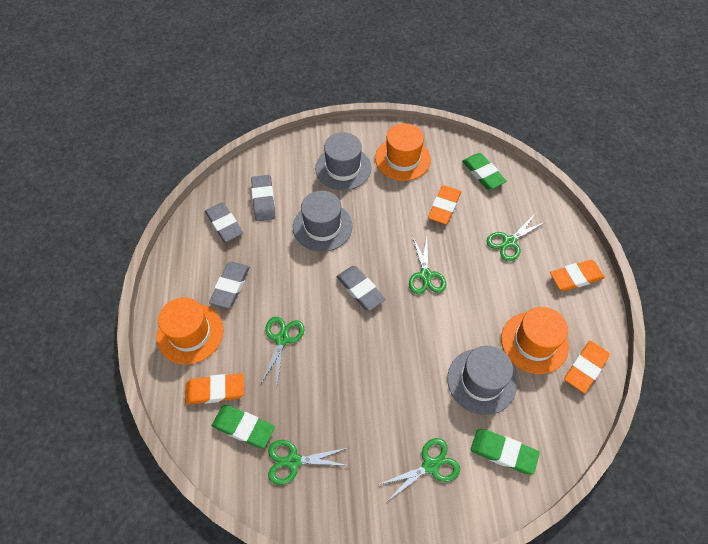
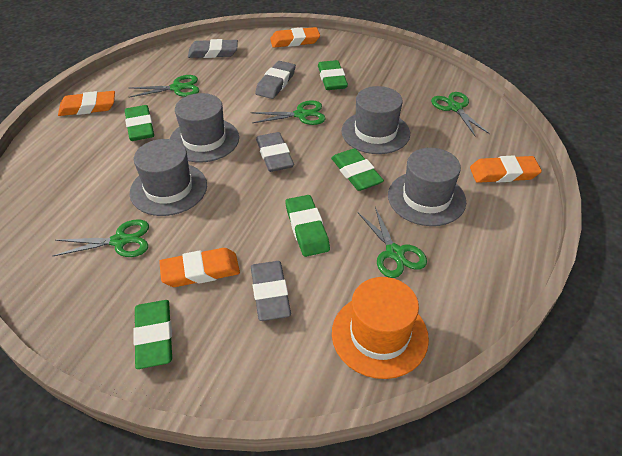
green eraser: 3 -> 5
grey hat: 3 -> 4
orange hat: 3 -> 1

